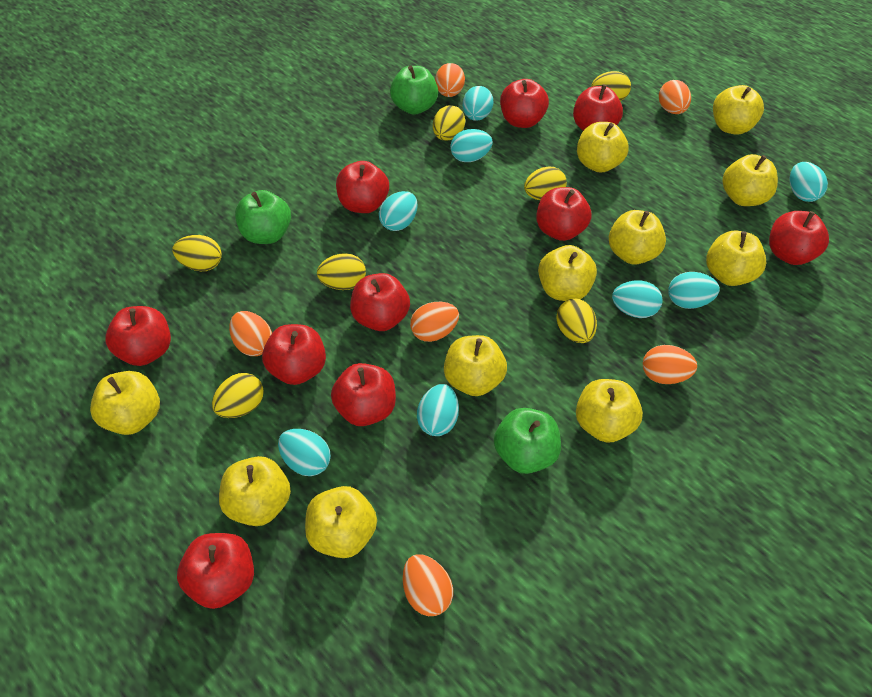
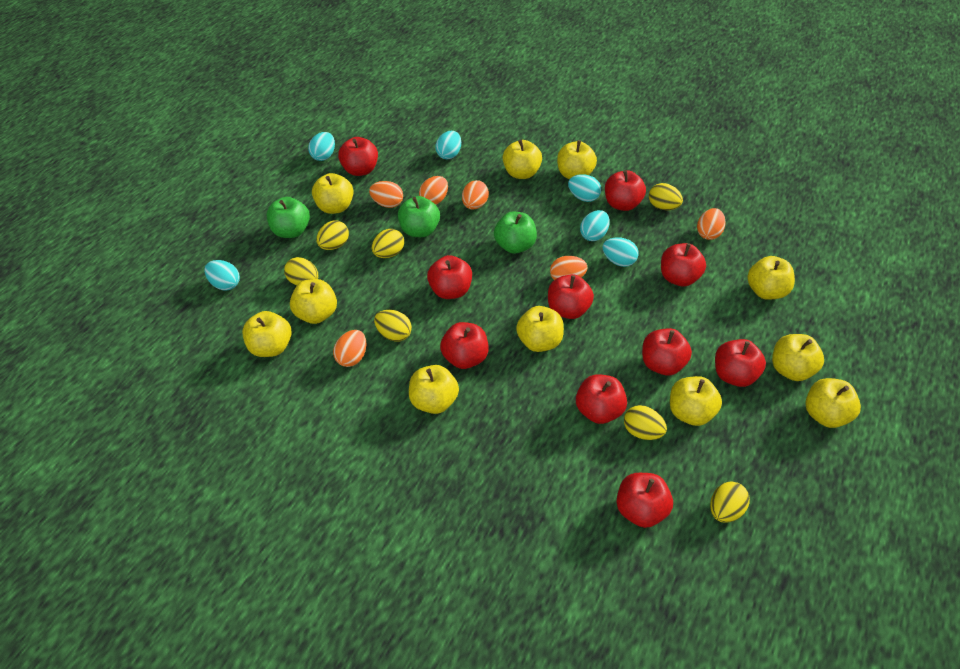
turquoise egg: 8 -> 6

